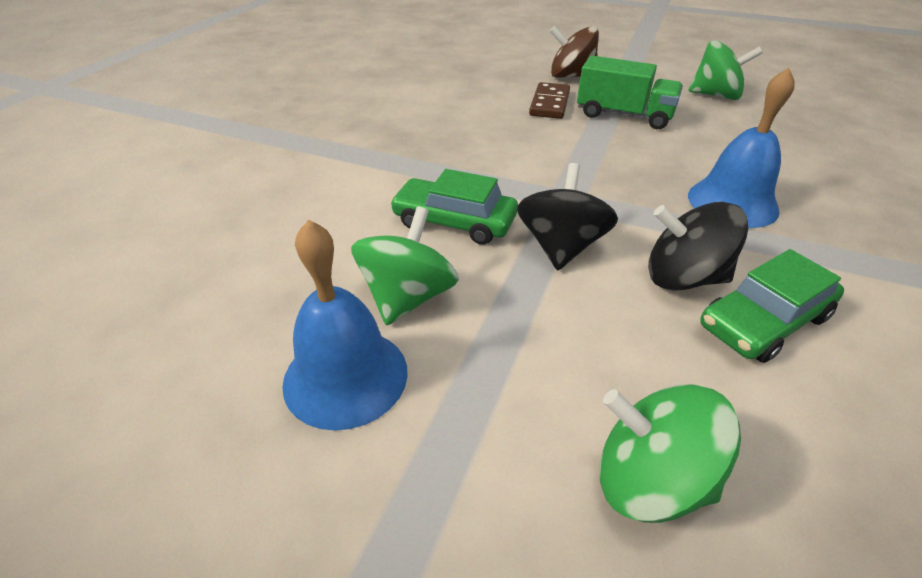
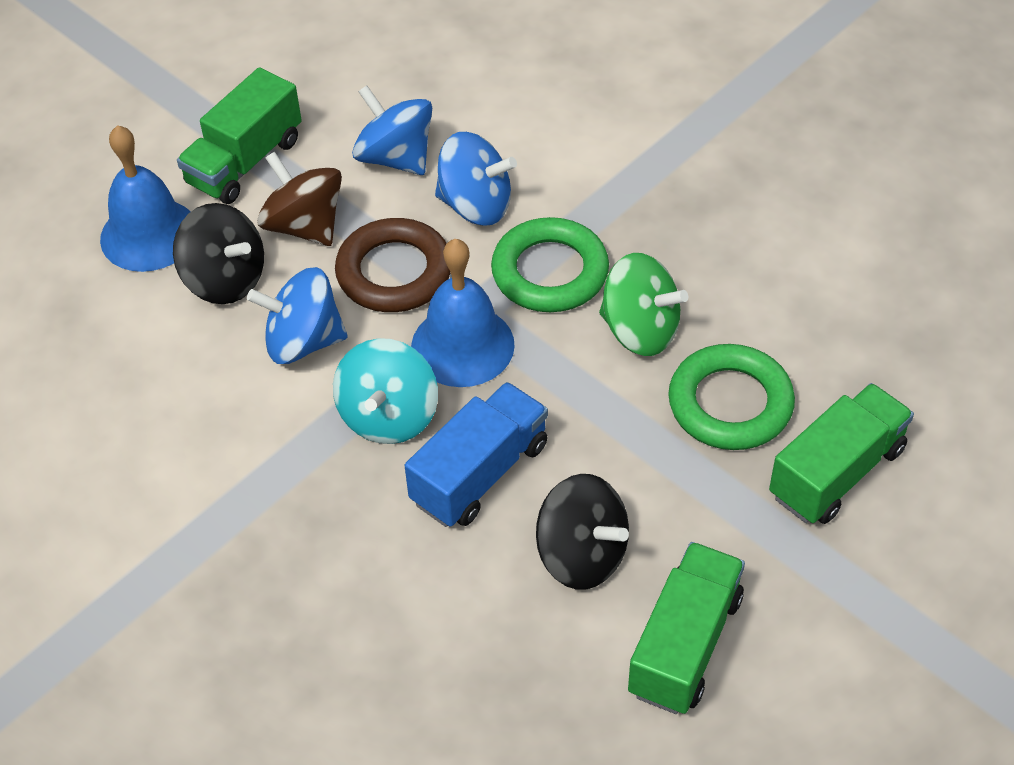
blue spinning top: 0 -> 3
blue truck: 0 -> 1
brown domino: 1 -> 0
brown ring: 0 -> 1
green car: 2 -> 0
green ring: 0 -> 2
green spinning top: 3 -> 1
green truck: 1 -> 3
turquoise spinning top: 0 -> 1

